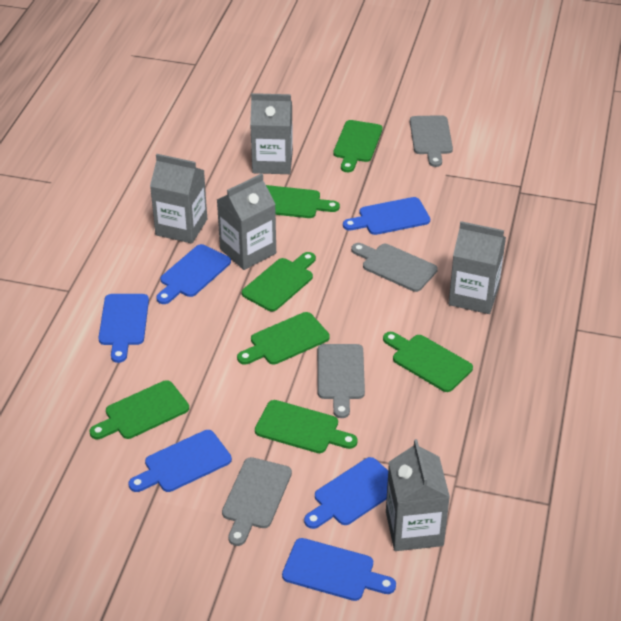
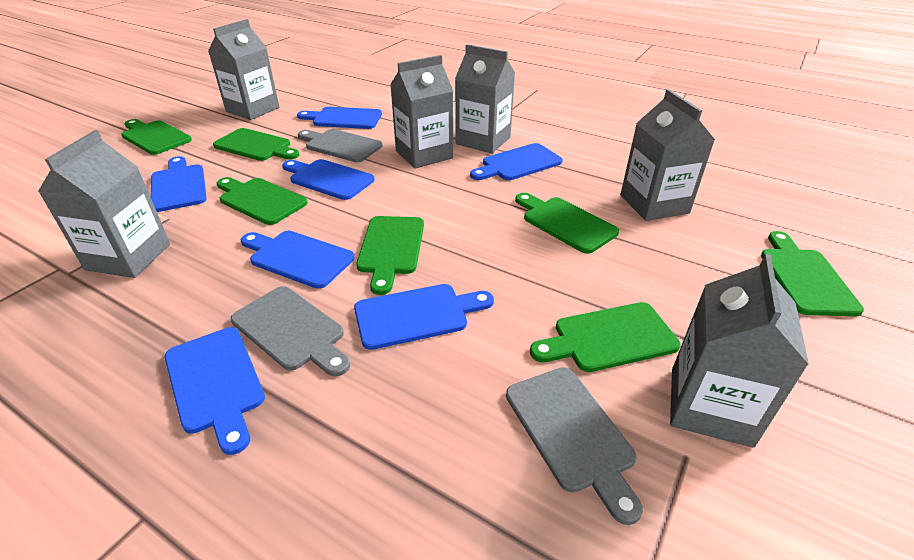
blue cutting board: 6 -> 7
grey carton: 5 -> 6
grey cutting board: 4 -> 3

